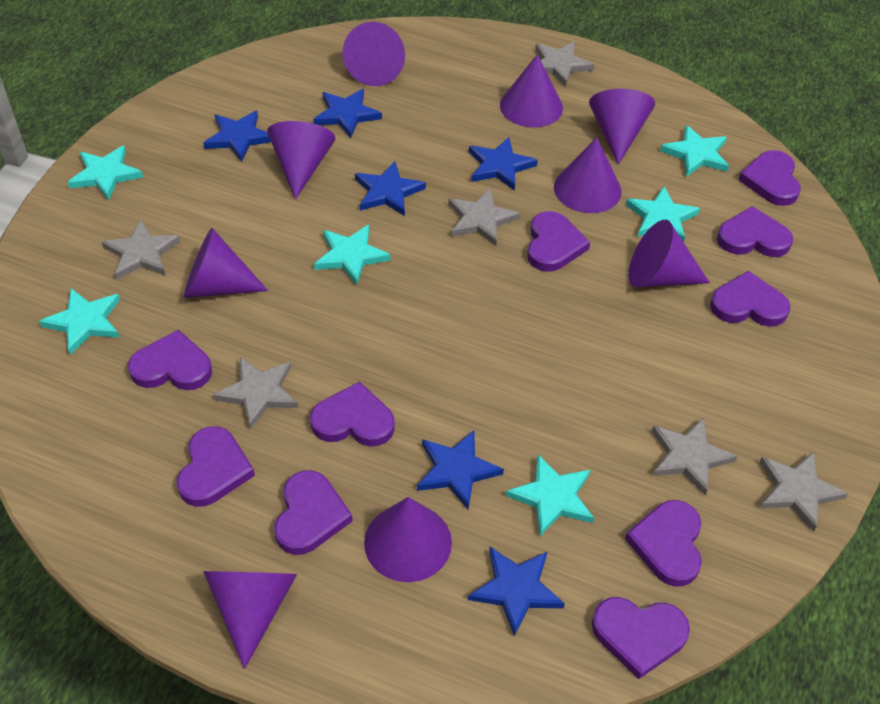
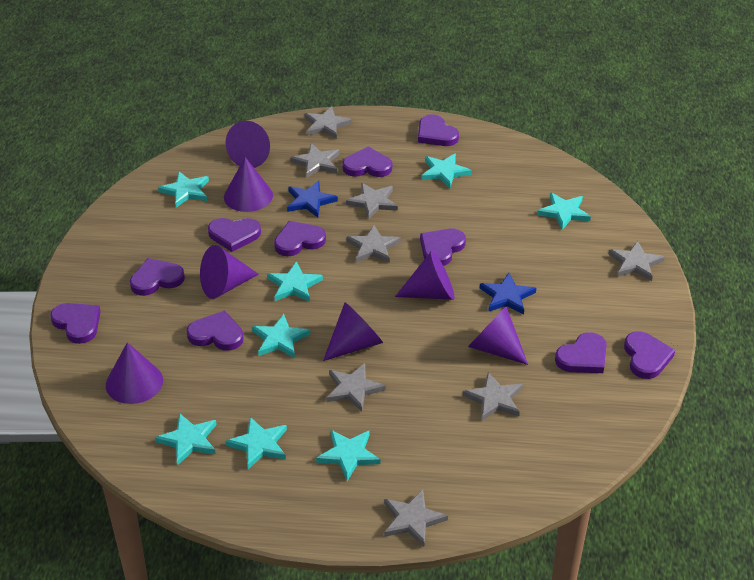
blue star: 6 -> 2
grey star: 6 -> 8
purple cone: 9 -> 7
turquoise star: 6 -> 8

